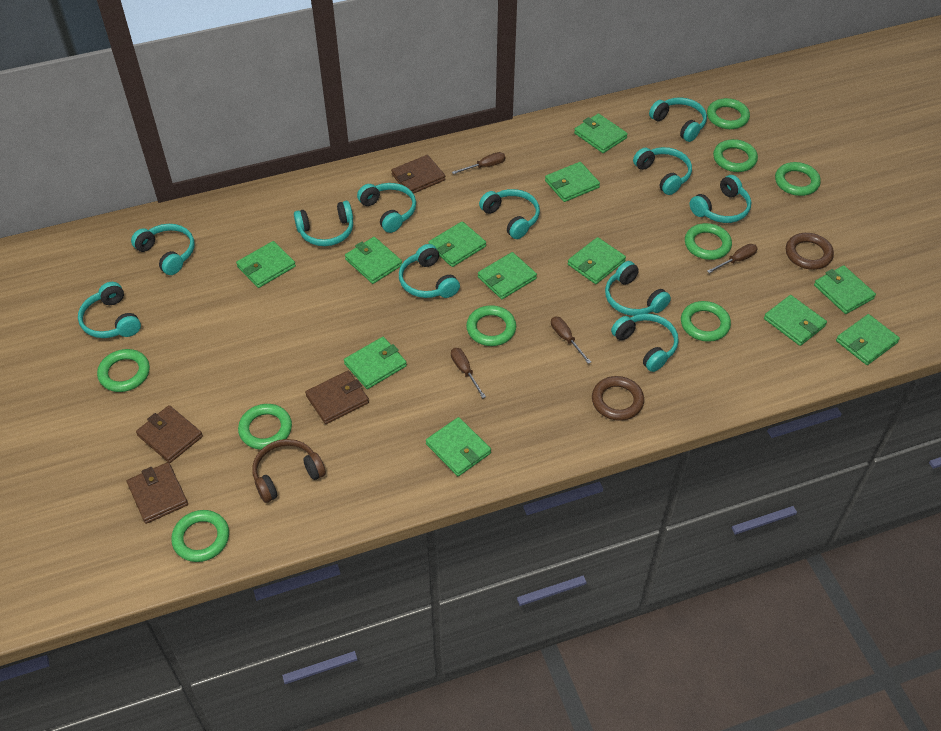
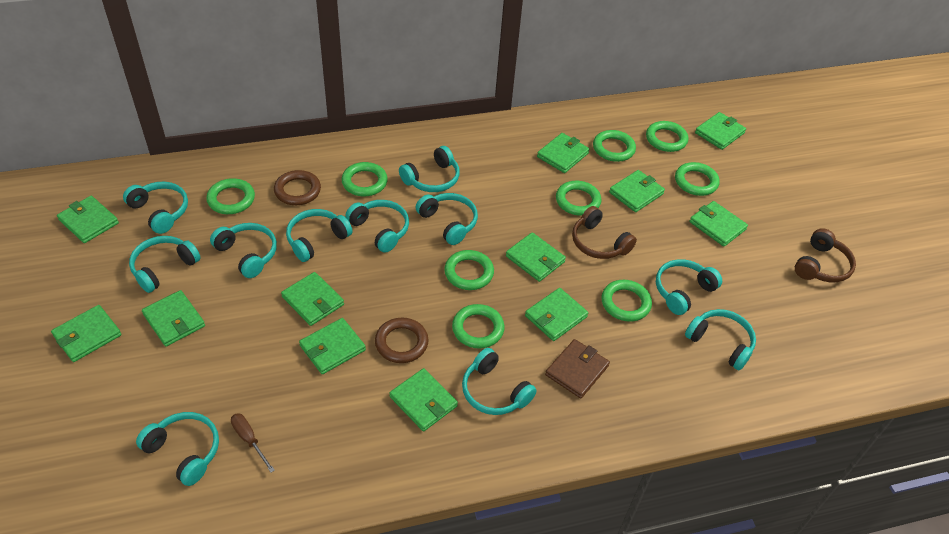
brown headphones: 1 -> 2
brown screwdriver: 4 -> 1
brown wallet: 4 -> 1

